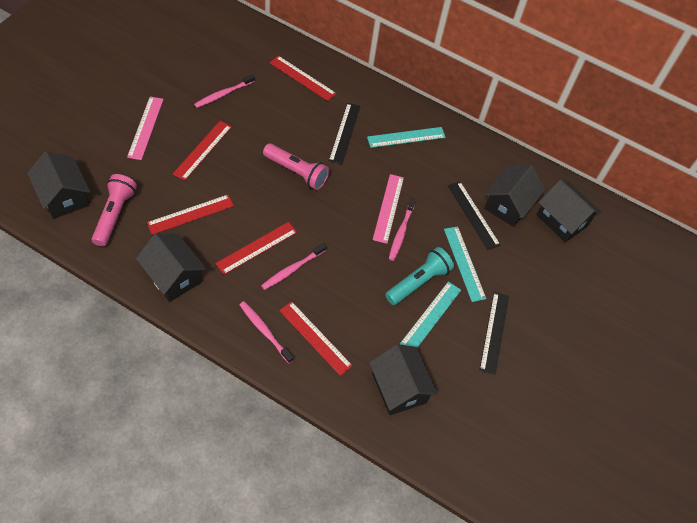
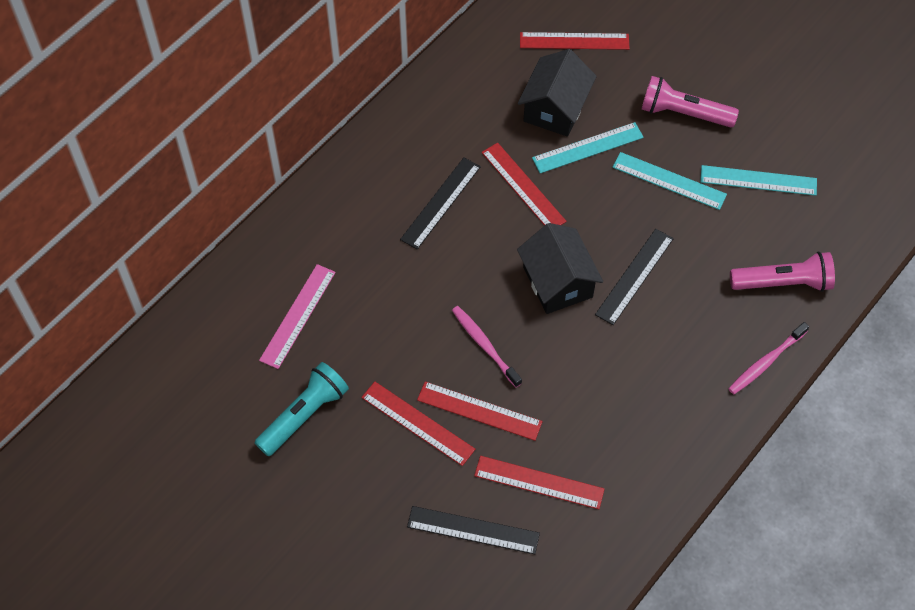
black house: 5 -> 2
pink ruler: 2 -> 1
pink toothbrush: 4 -> 2

